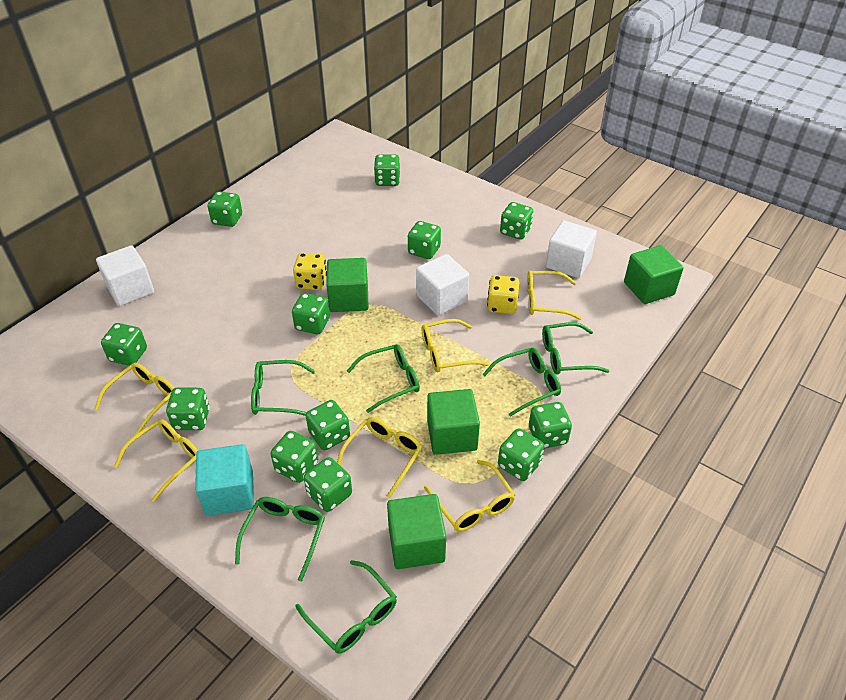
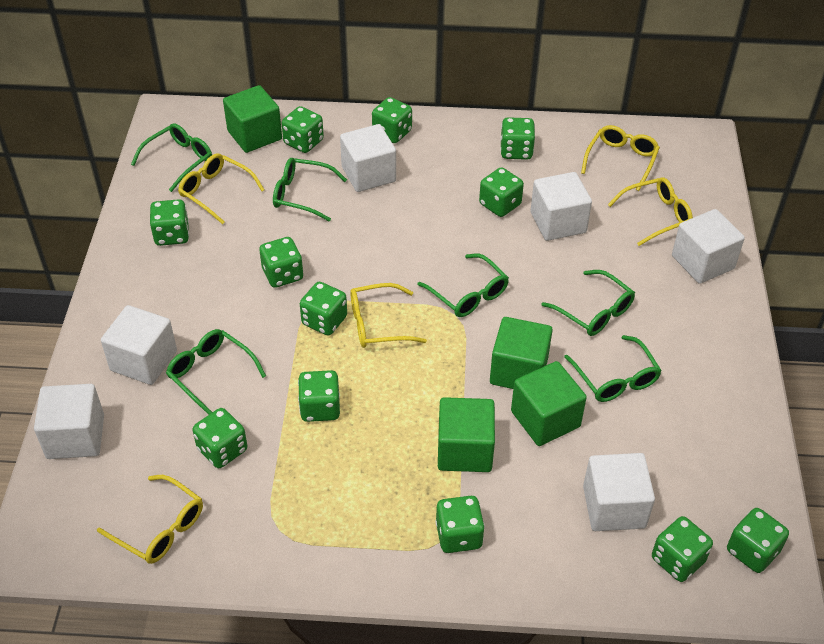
turquoise cube: 1 -> 0
white cube: 3 -> 6
yellow dice: 2 -> 0
yellow glasses: 6 -> 5

